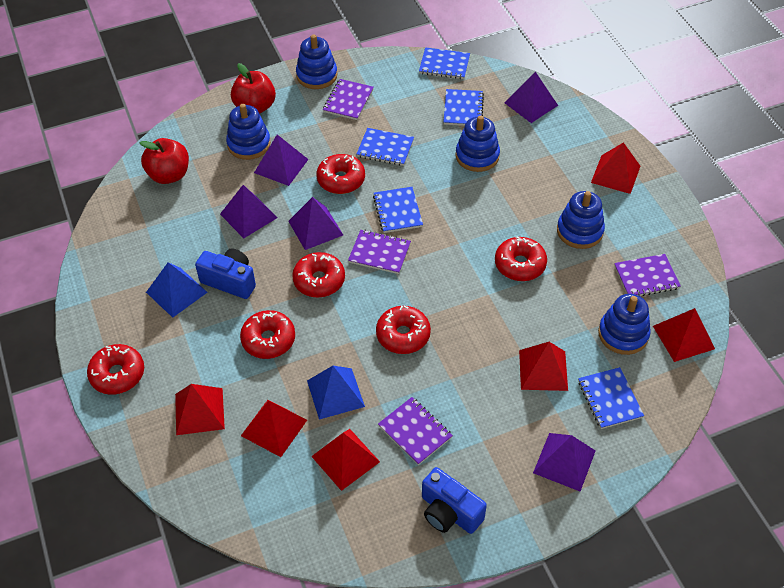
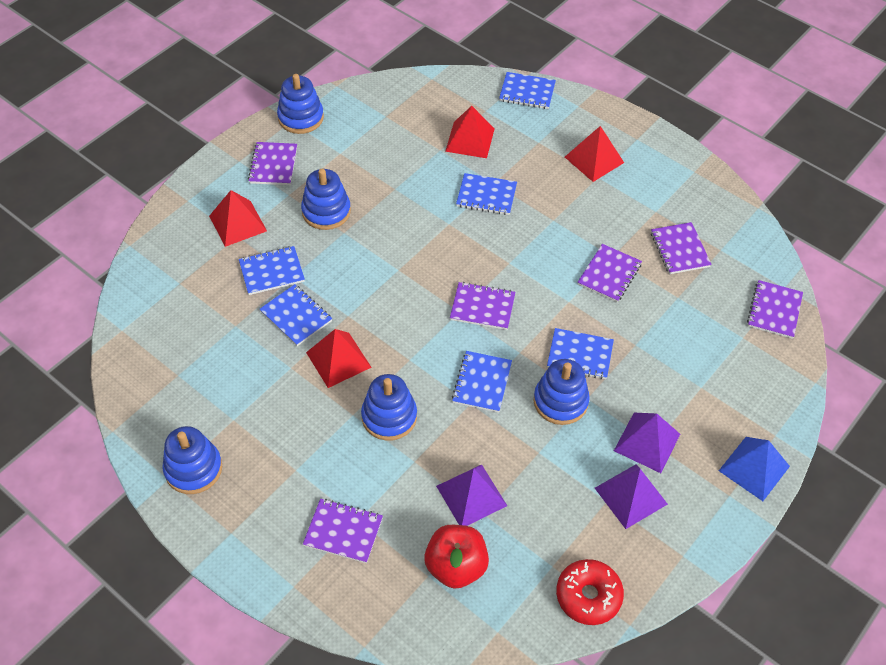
blue camera: 2 -> 0
blue notebook: 5 -> 6
blue pyramid: 2 -> 1
purple notebook: 4 -> 6
purple pyramid: 5 -> 3
red apple: 2 -> 1
red donut: 6 -> 1
red pyramid: 6 -> 4

